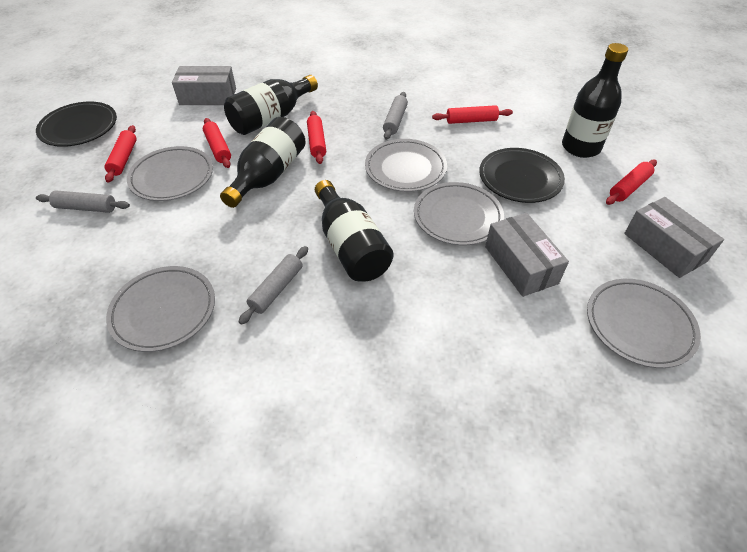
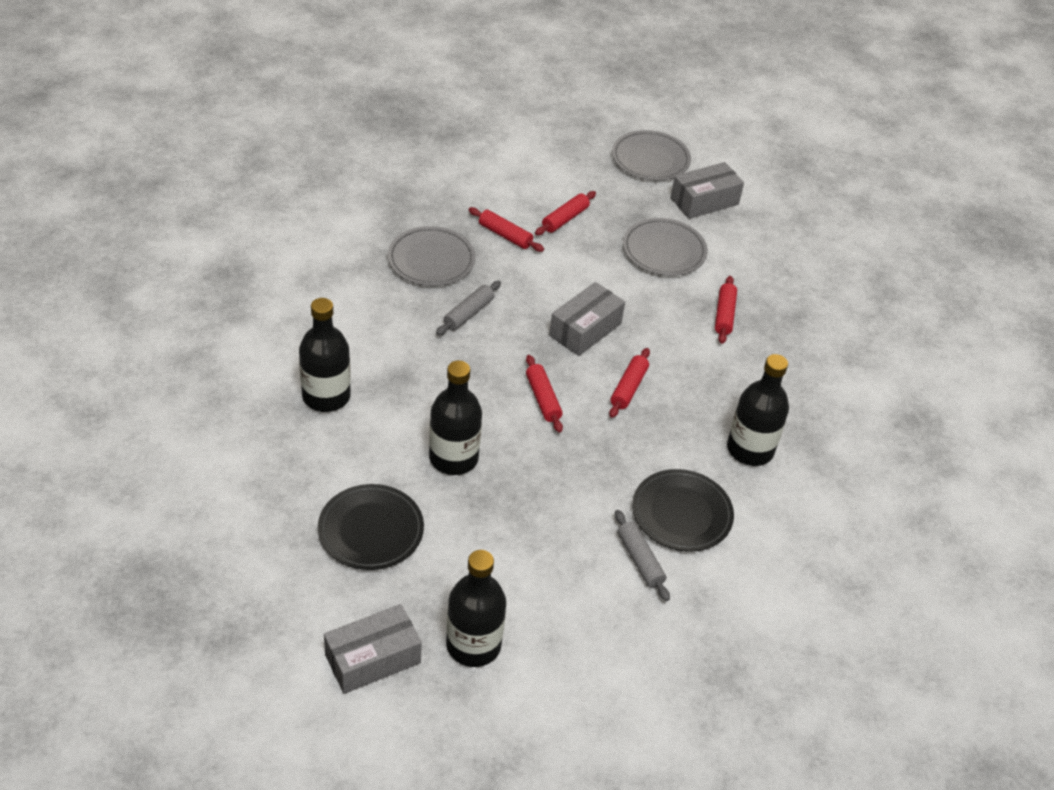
grey plate: 5 -> 3
grey rolling pin: 3 -> 2

